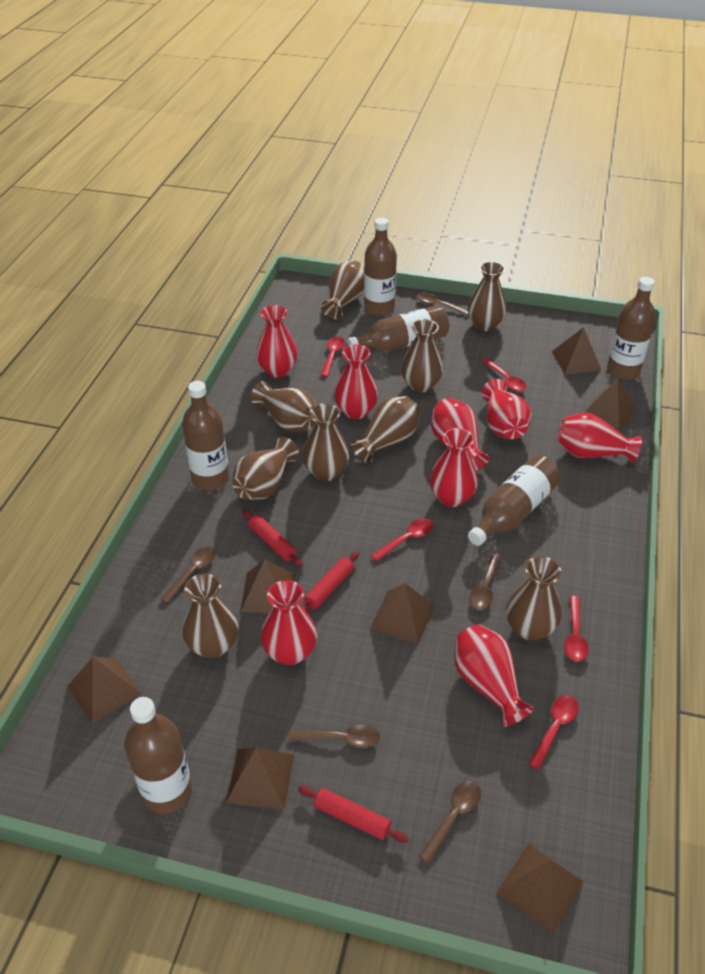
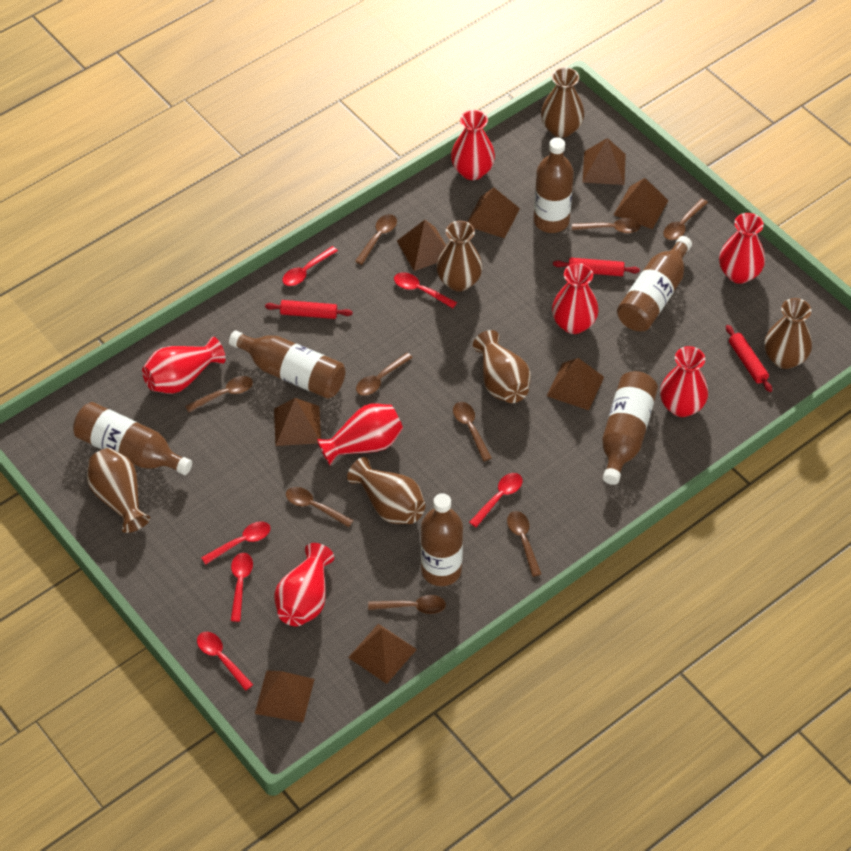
brown pyramid: 7 -> 8
brown spoon: 5 -> 9
brown vase: 9 -> 6
red spoon: 5 -> 6
red vase: 8 -> 7

